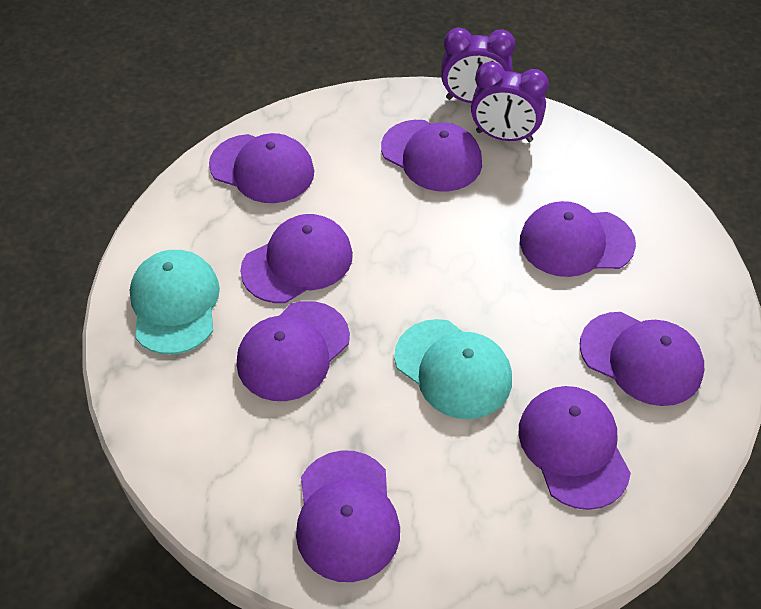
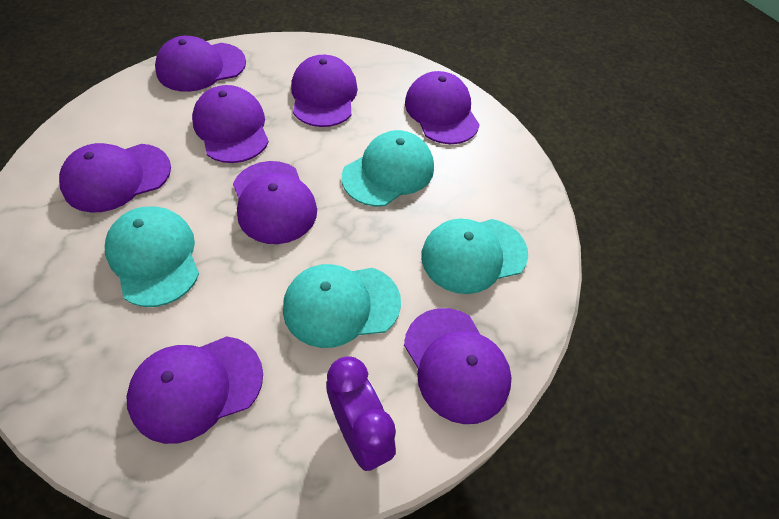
purple clock: 2 -> 1
turquoise cap: 2 -> 4

